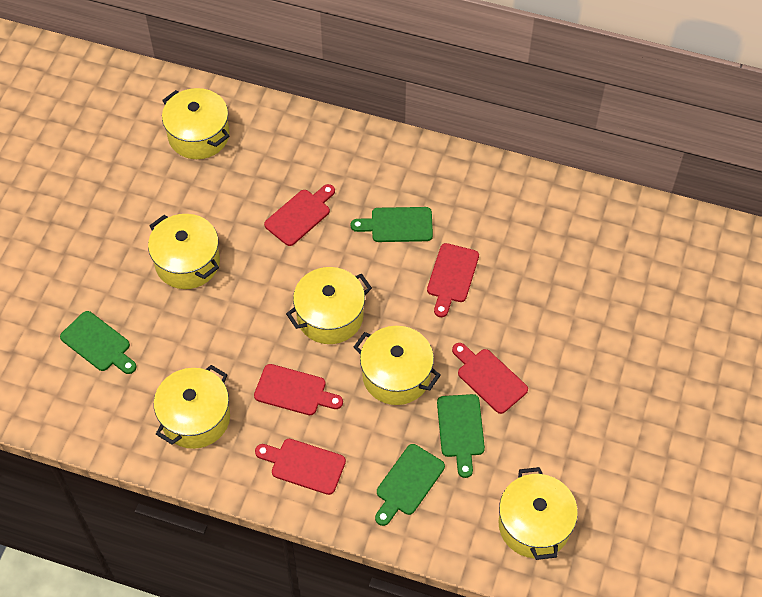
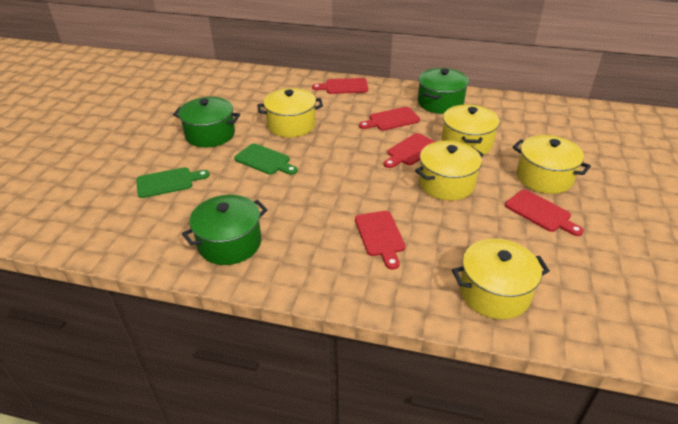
green cutting board: 4 -> 2
green pot: 0 -> 3
yellow pot: 6 -> 5

